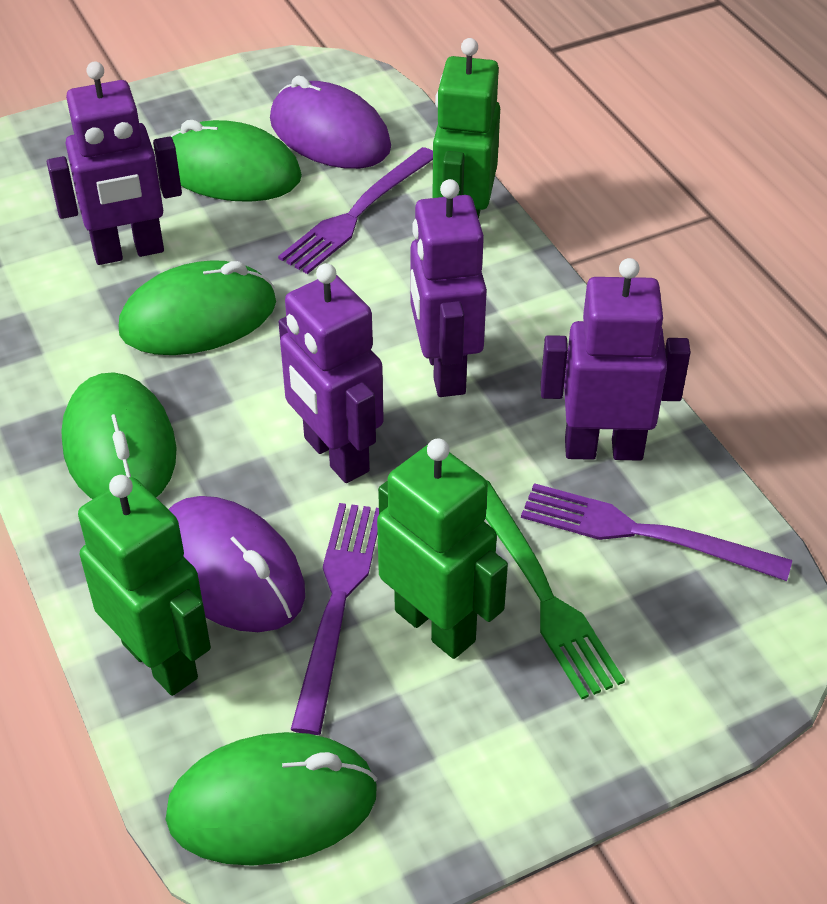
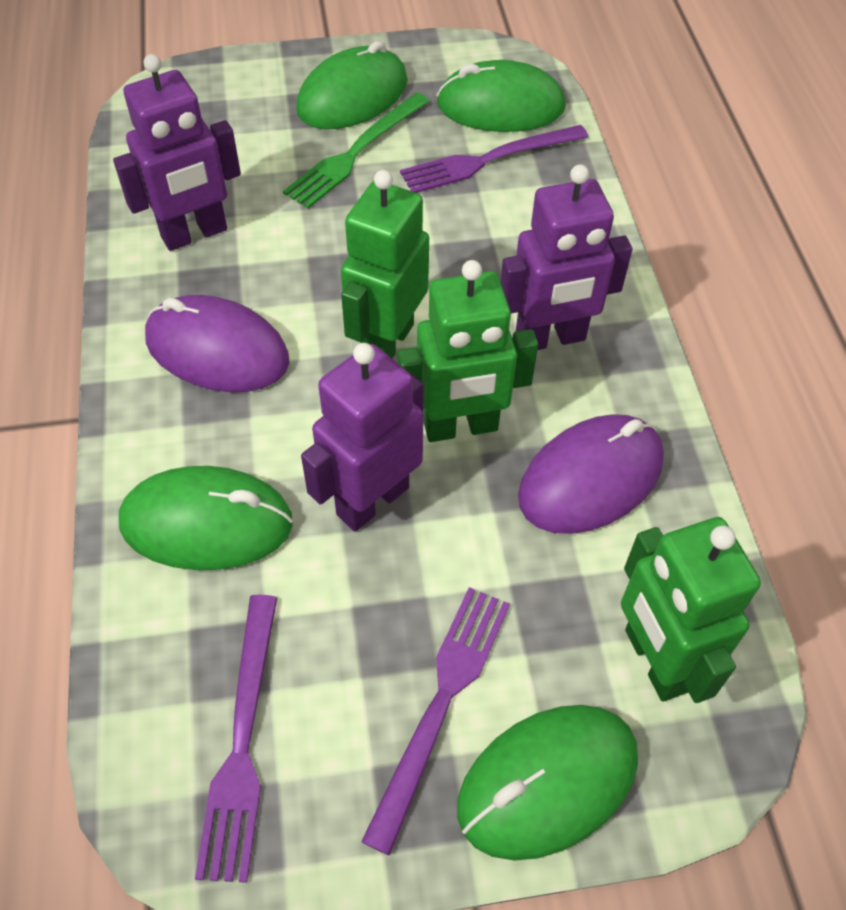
purple robot: 4 -> 3

